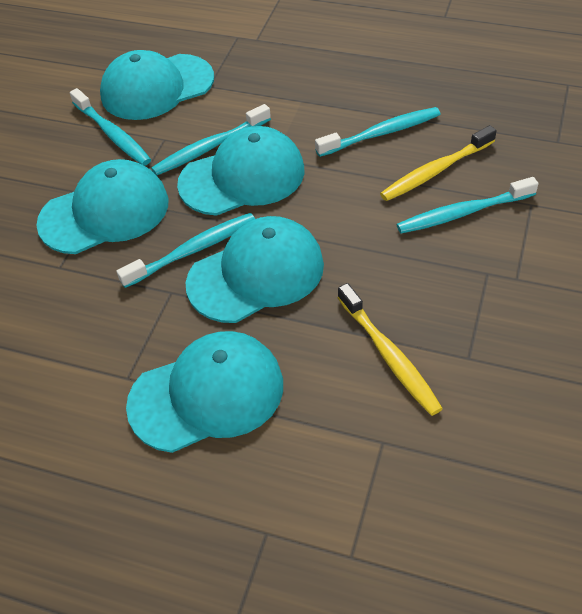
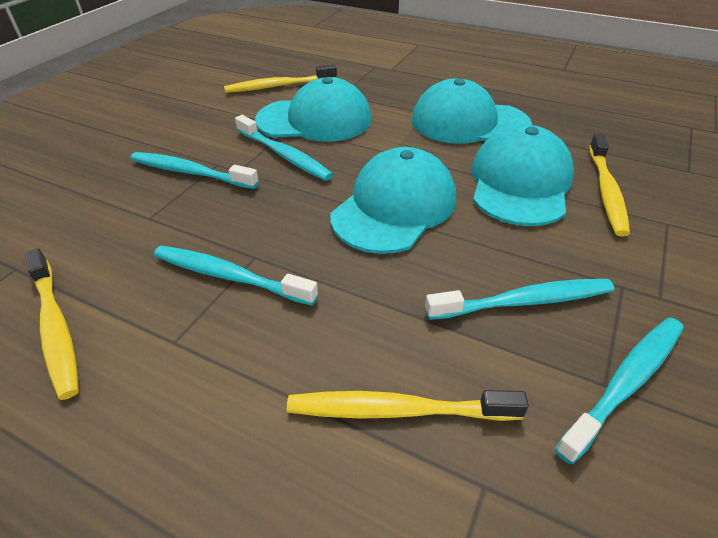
turquoise cap: 5 -> 4
yellow toothbrush: 2 -> 4

